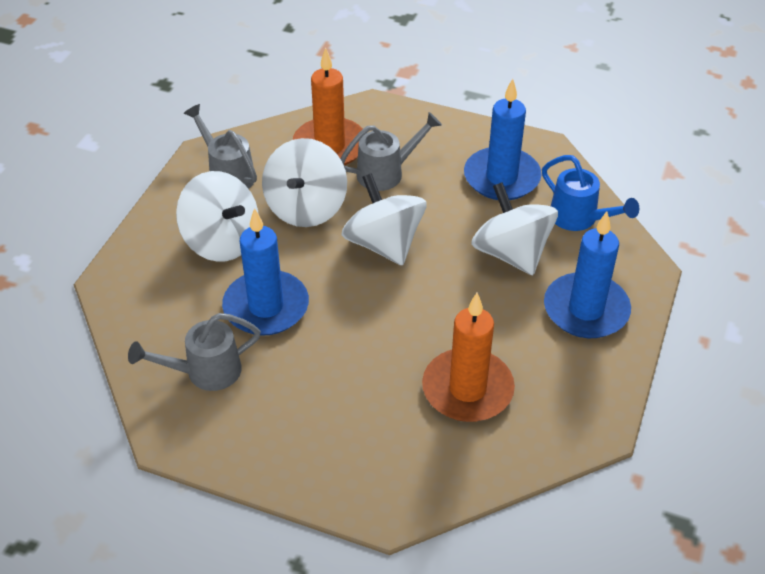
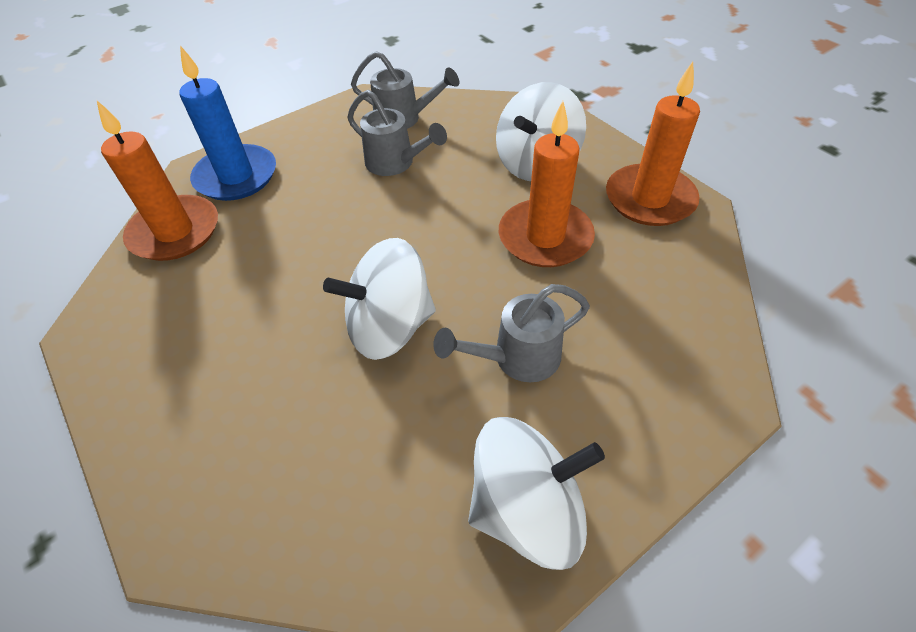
blue candle: 3 -> 1
blue watering can: 1 -> 0
orange candle: 2 -> 3
white spinning top: 4 -> 3

